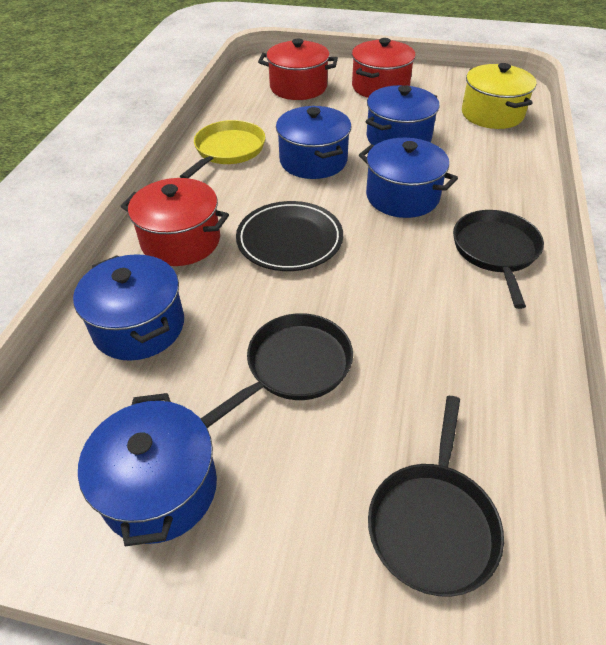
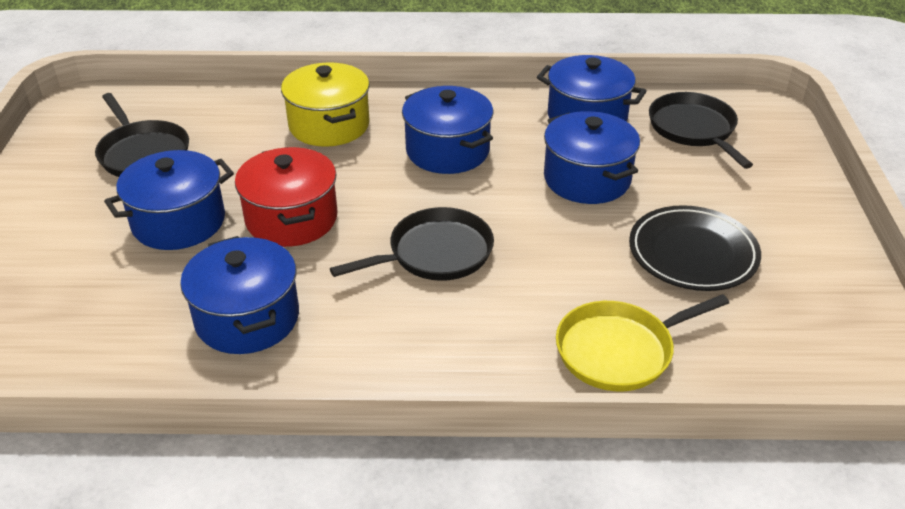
red pot: 3 -> 1

